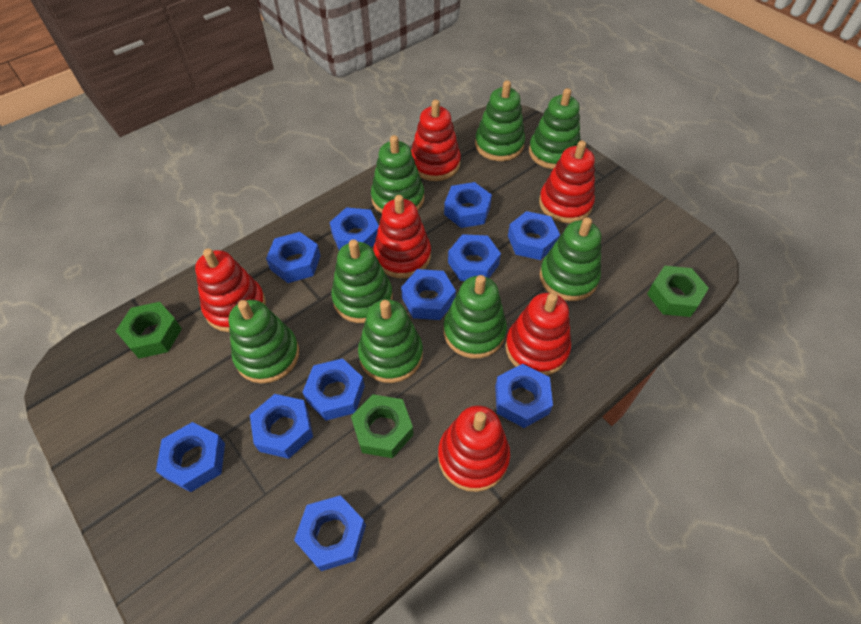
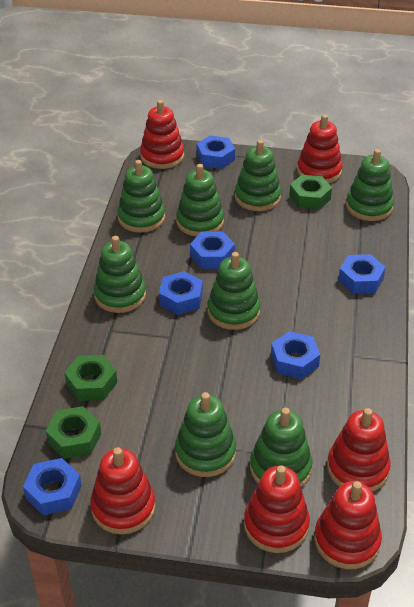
blue nut: 11 -> 6

